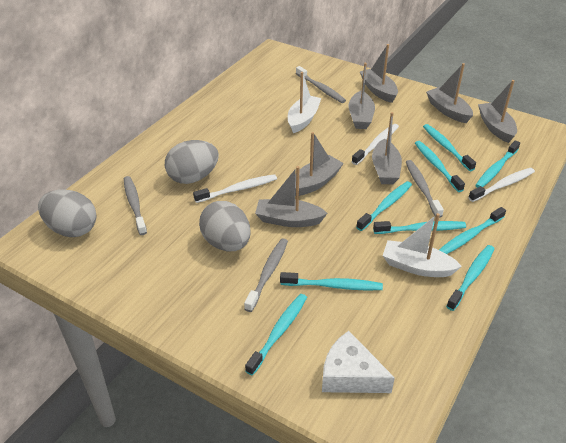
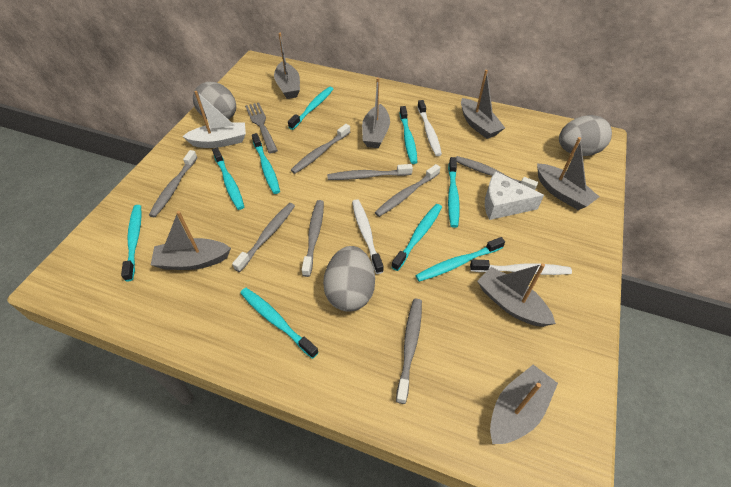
grey fork: 0 -> 1
grey toothbrush: 4 -> 8
white boat: 2 -> 1

